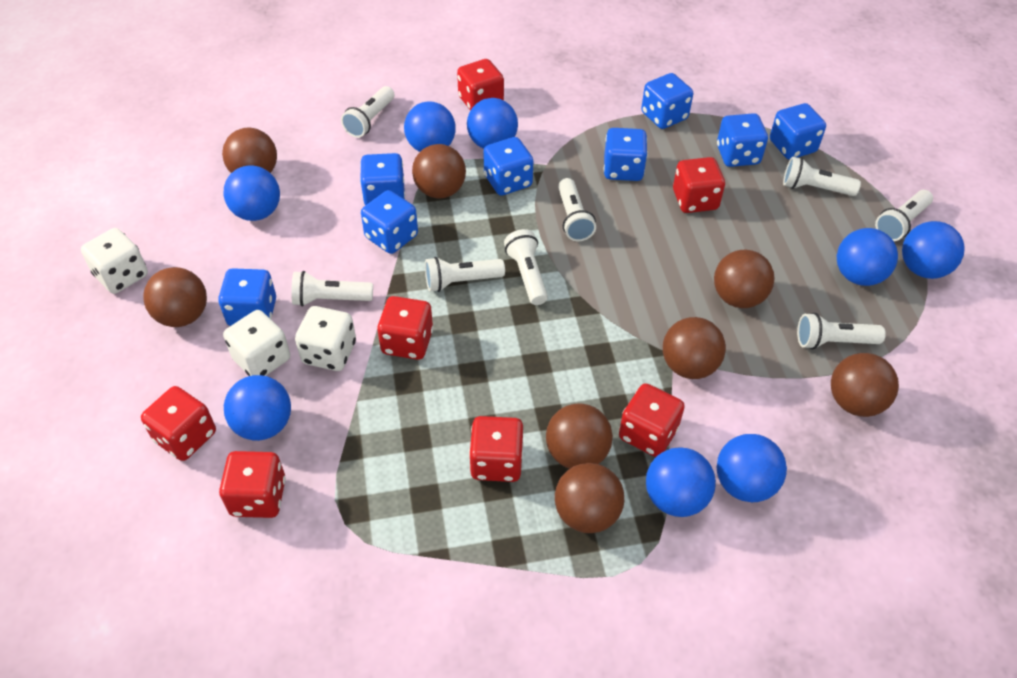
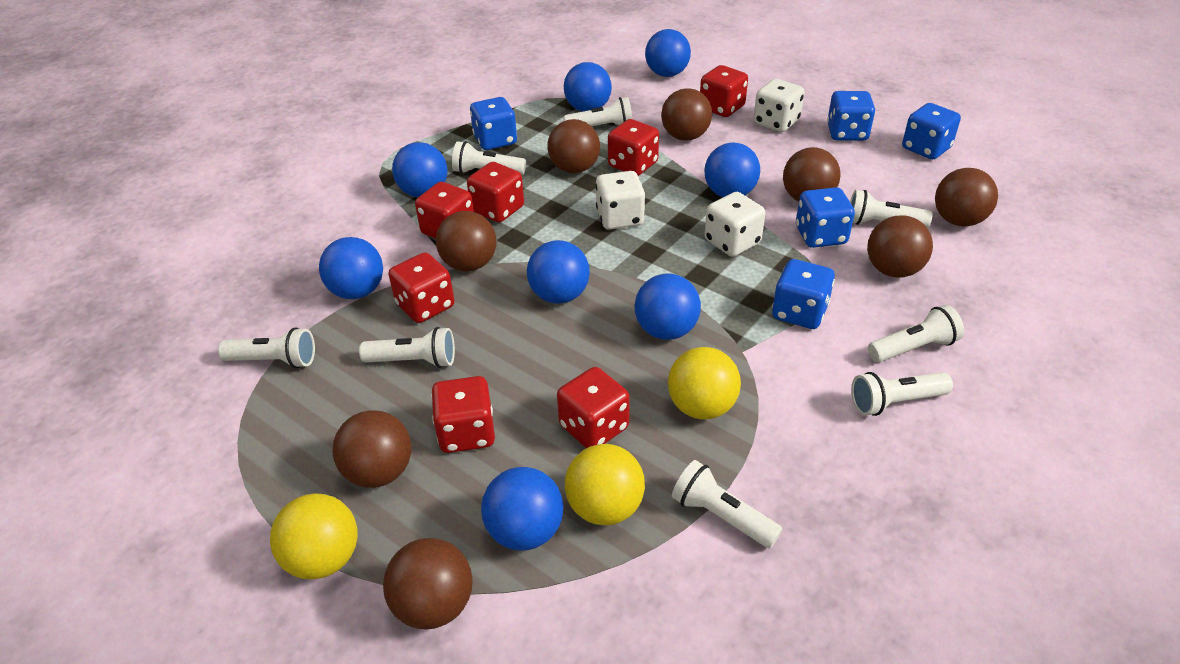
blue dice: 8 -> 5
yellow ball: 0 -> 3

